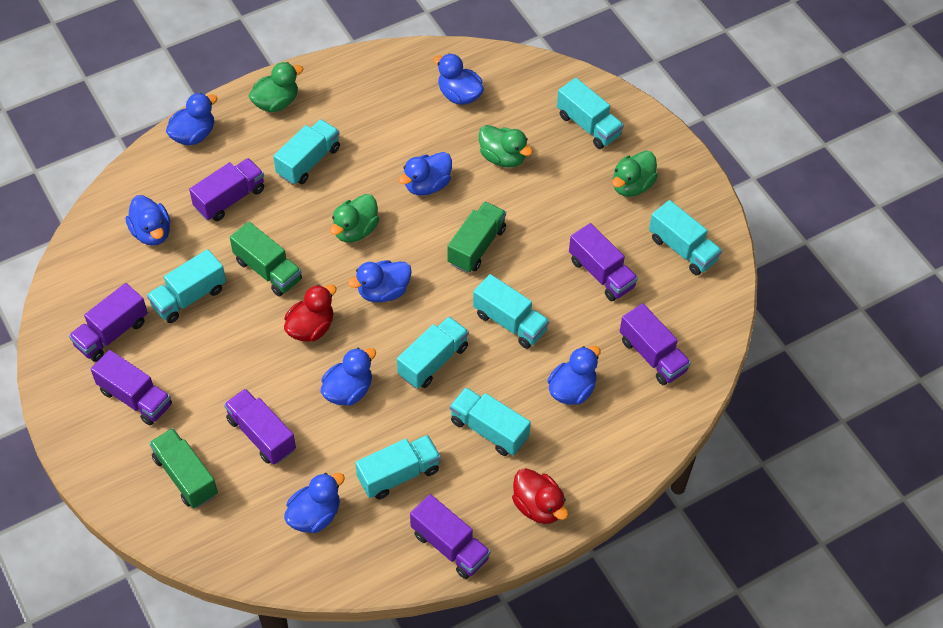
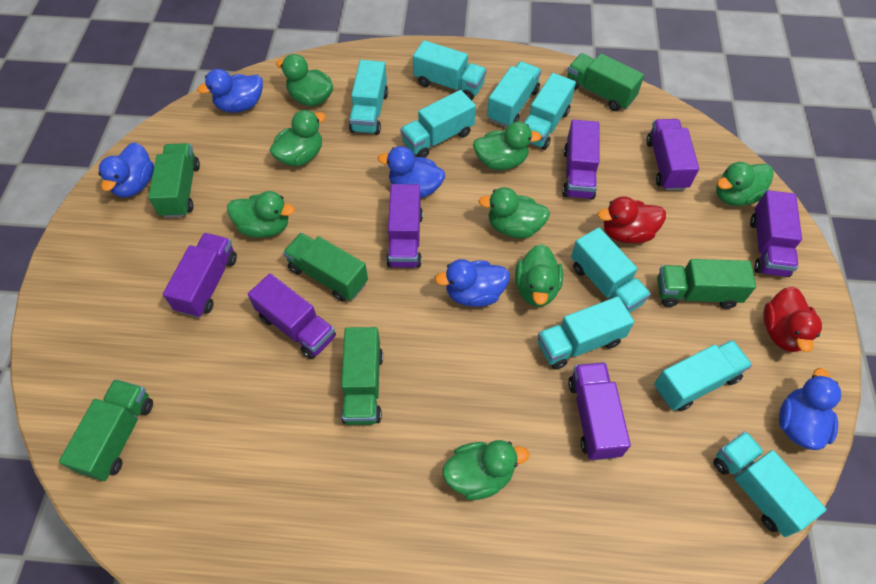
blue duck: 8 -> 5
green duck: 4 -> 8
green truck: 3 -> 6
turquoise truck: 8 -> 9

